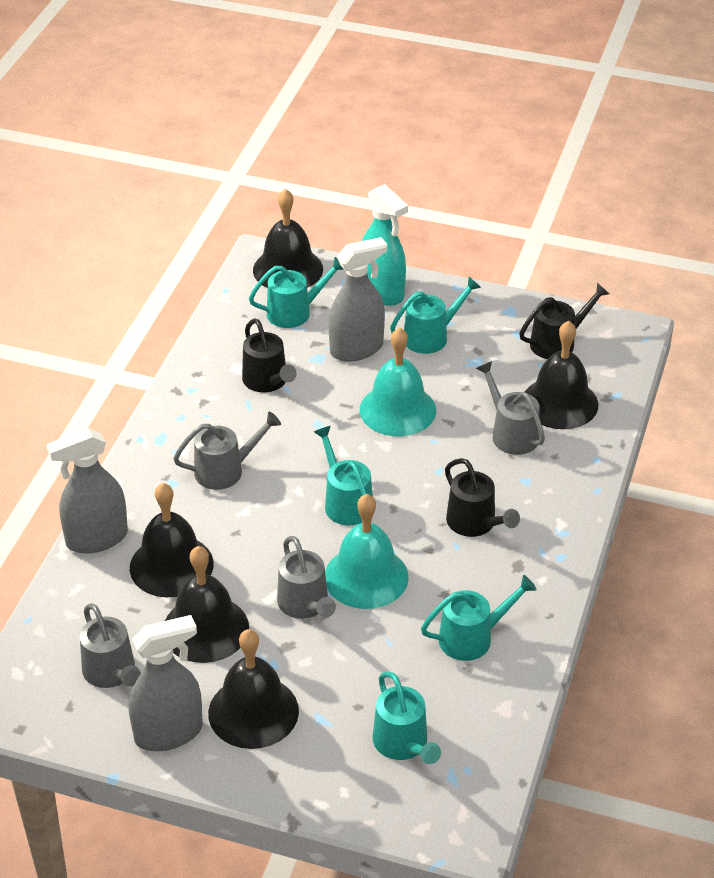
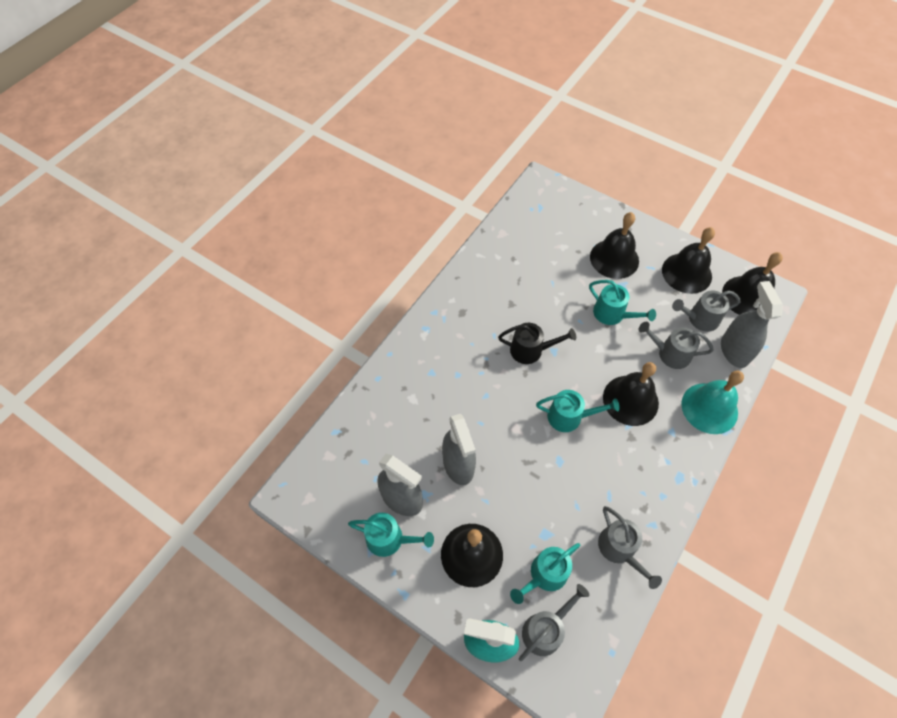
black watering can: 3 -> 1
turquoise bell: 2 -> 1
turquoise watering can: 5 -> 4

